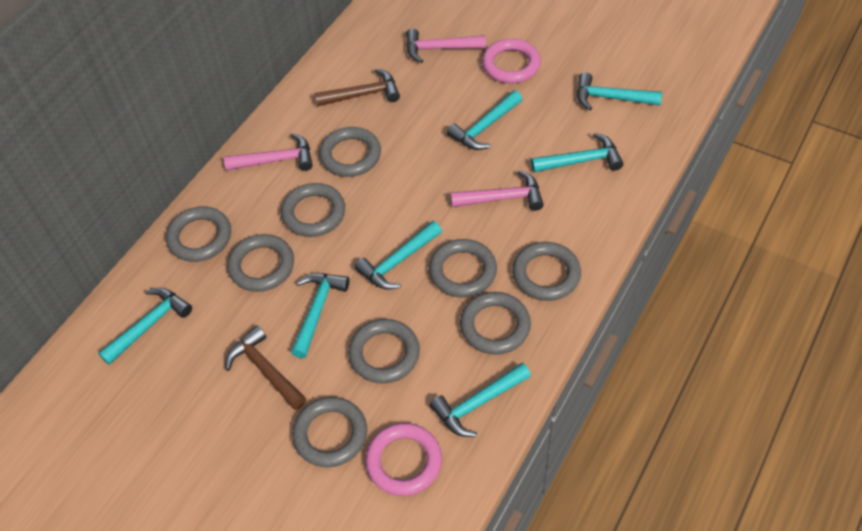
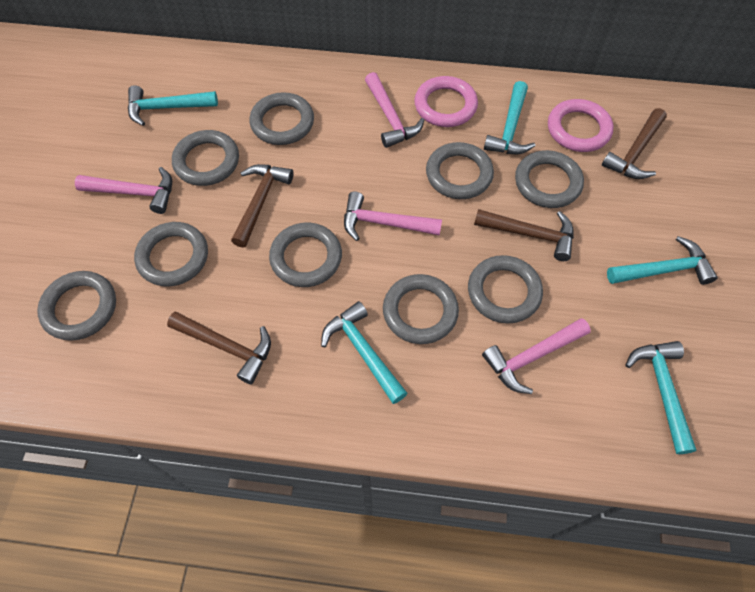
brown hammer: 2 -> 4
pink hammer: 3 -> 4
turquoise hammer: 7 -> 5

